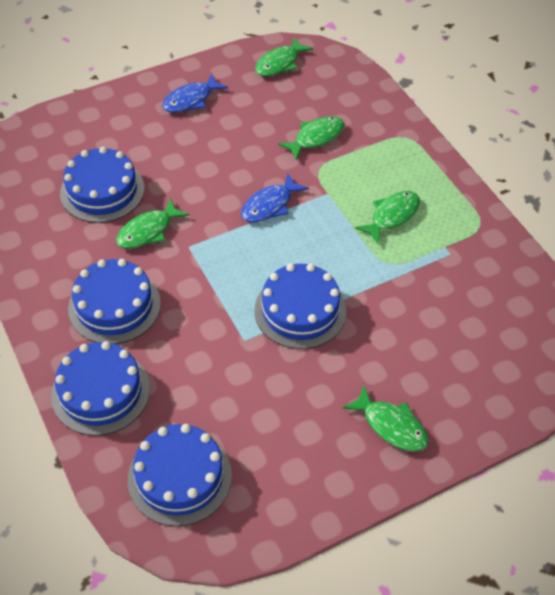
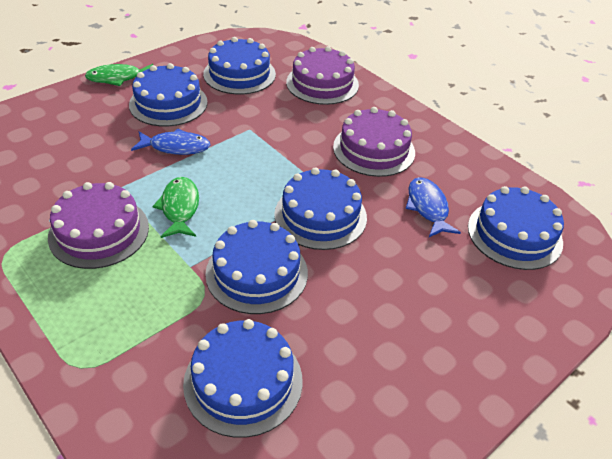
blue cake: 5 -> 6
green fish: 5 -> 2
purple cake: 0 -> 3

